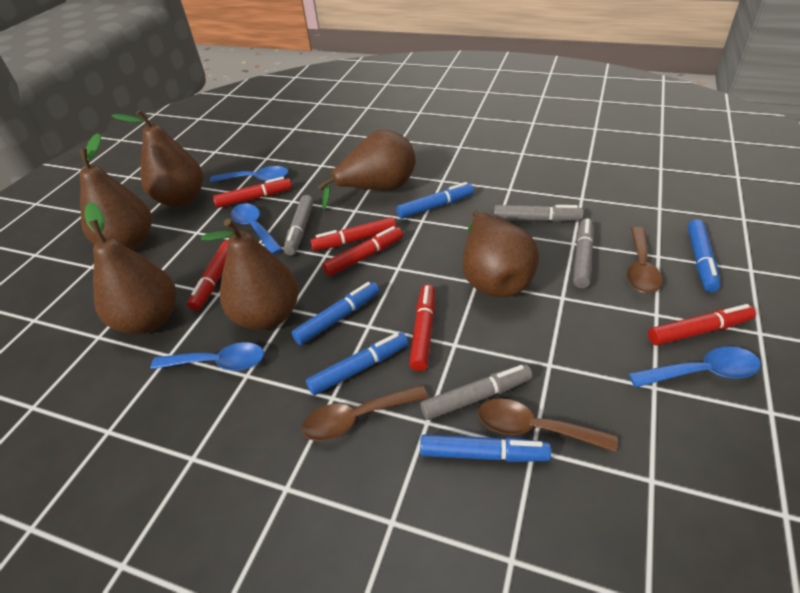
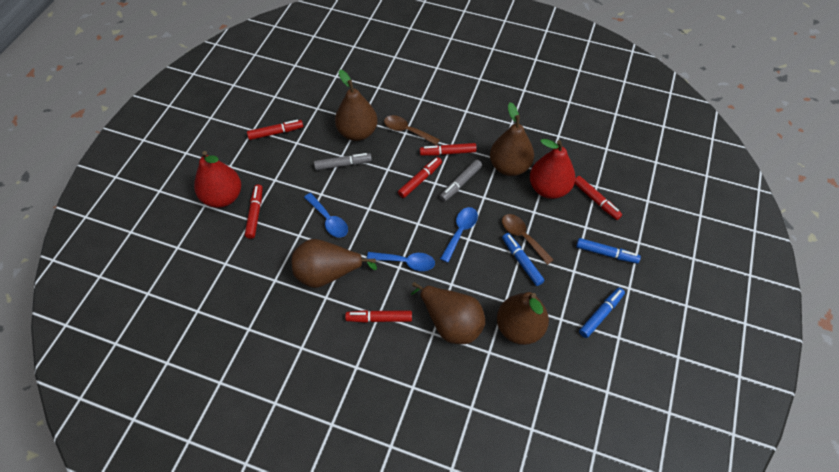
blue marker: 5 -> 3
blue spoon: 4 -> 3
brown pear: 6 -> 5
brown spoon: 3 -> 2
grey marker: 4 -> 2
red pear: 0 -> 2

